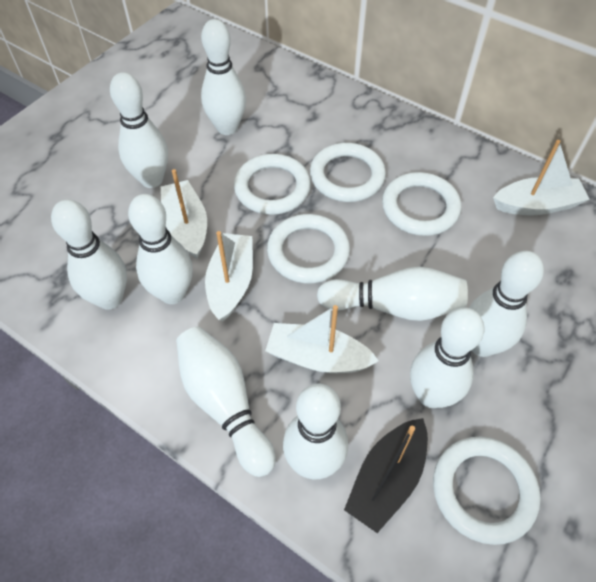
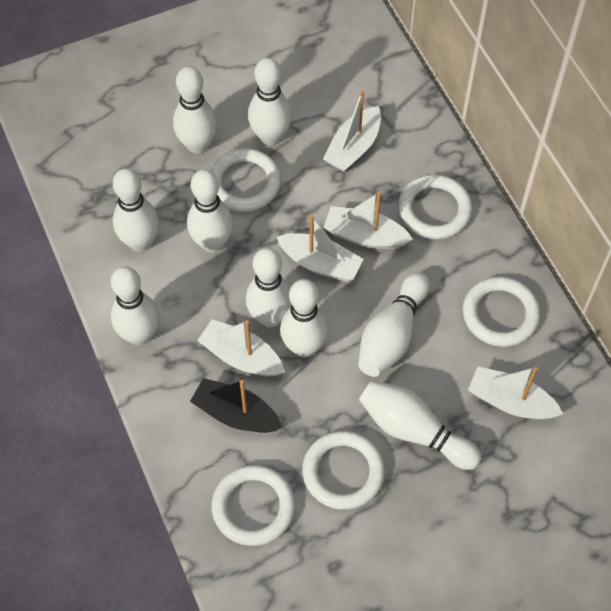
white boat: 4 -> 5

